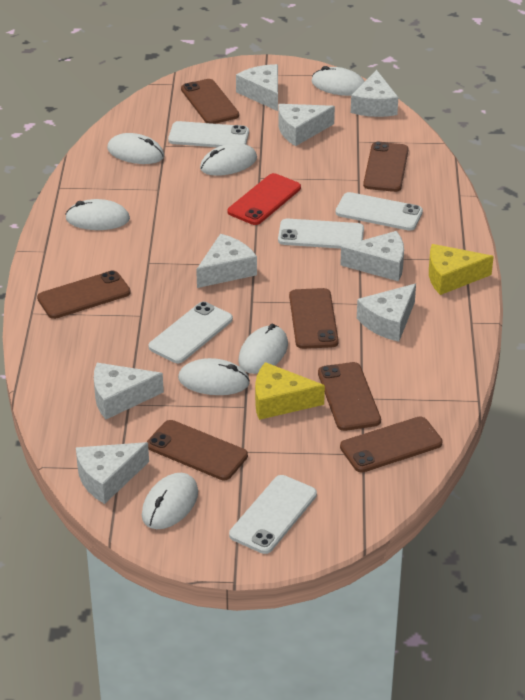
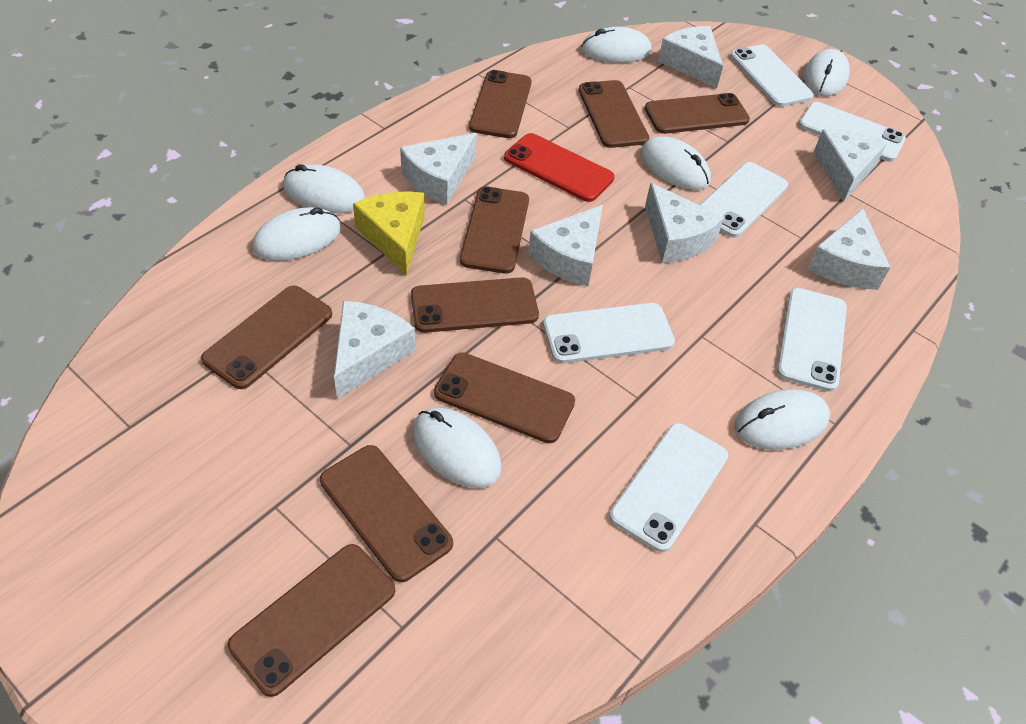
brown phone: 7 -> 9
white cheese: 8 -> 7
white phone: 5 -> 6
yellow cheese: 2 -> 1

